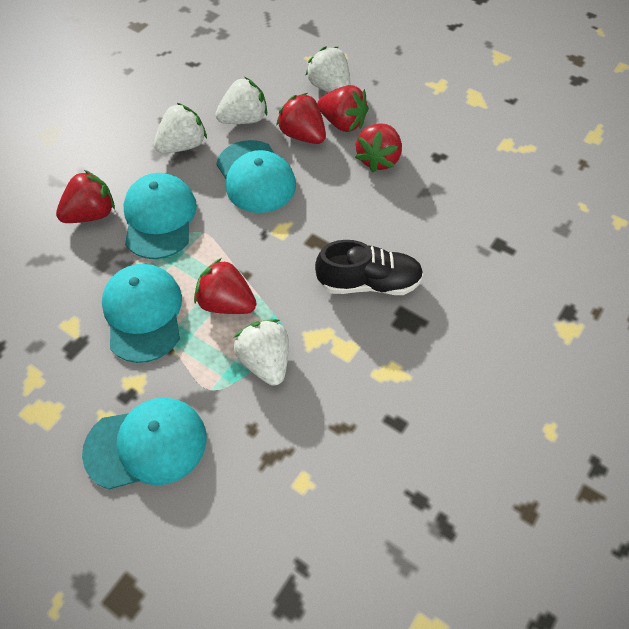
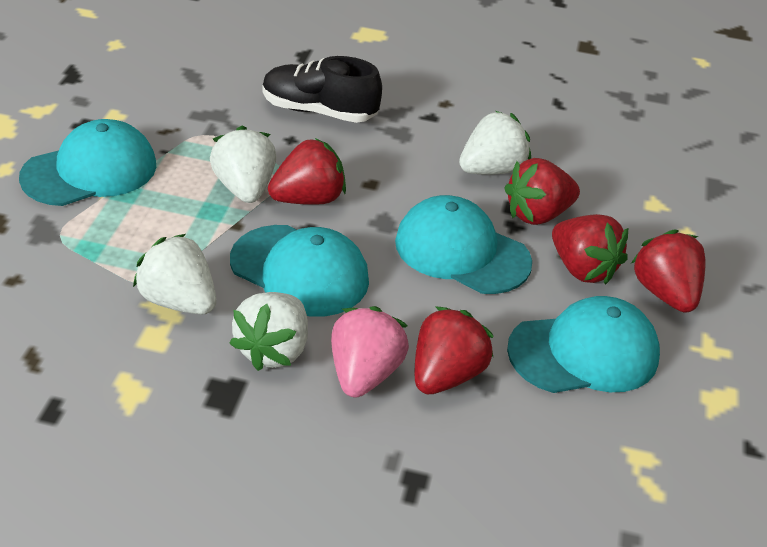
pink strawberry: 0 -> 1

